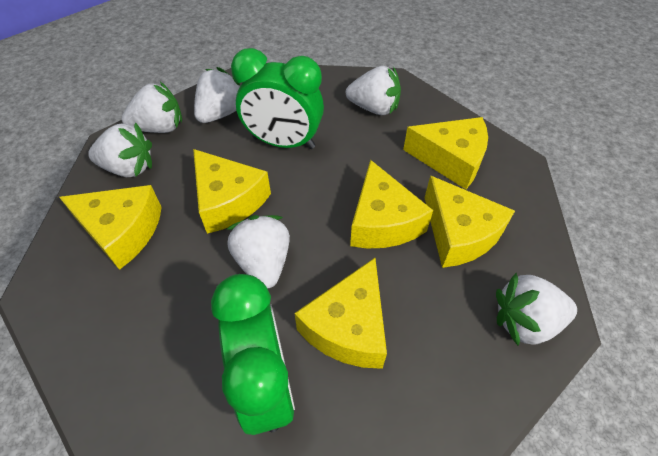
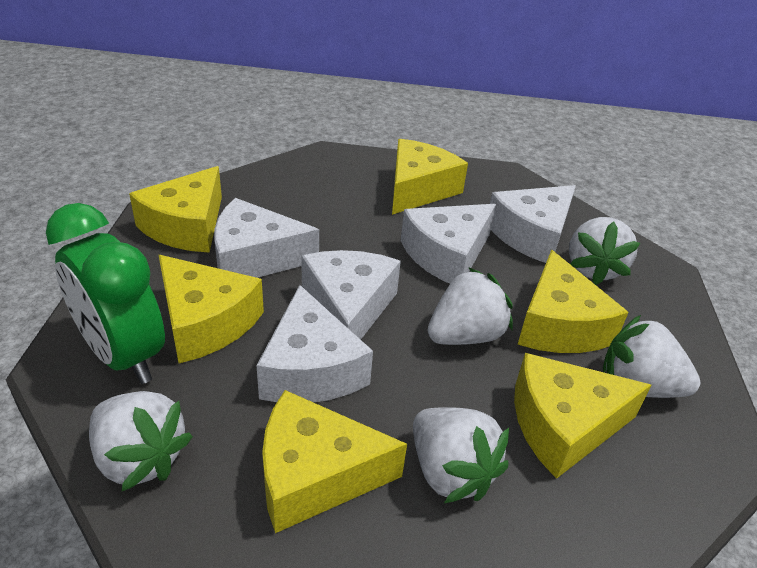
green clock: 2 -> 1
white cheese: 0 -> 5
white strawberry: 6 -> 5

